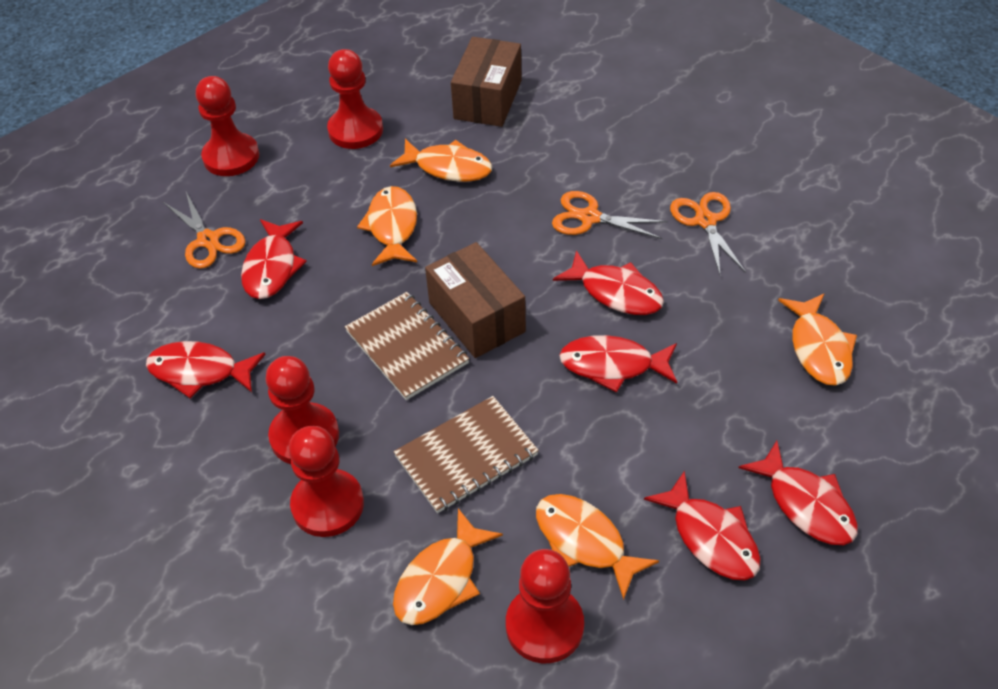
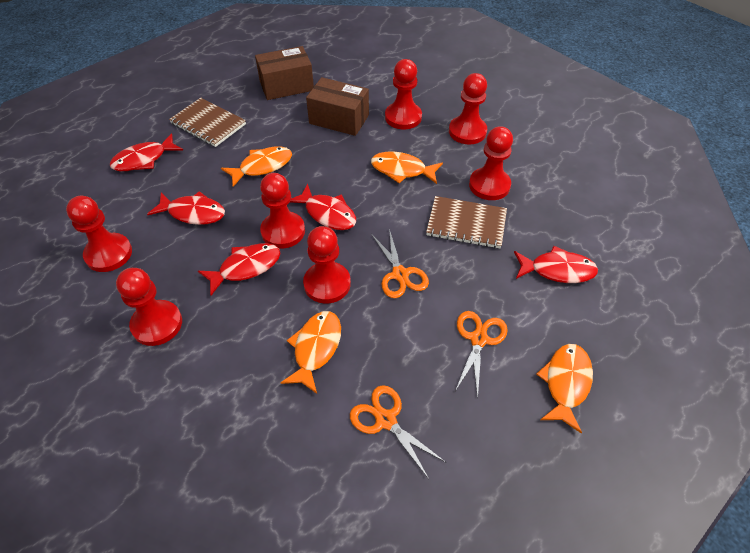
orange fish: 5 -> 4
red fish: 6 -> 5
red pawn: 5 -> 7

